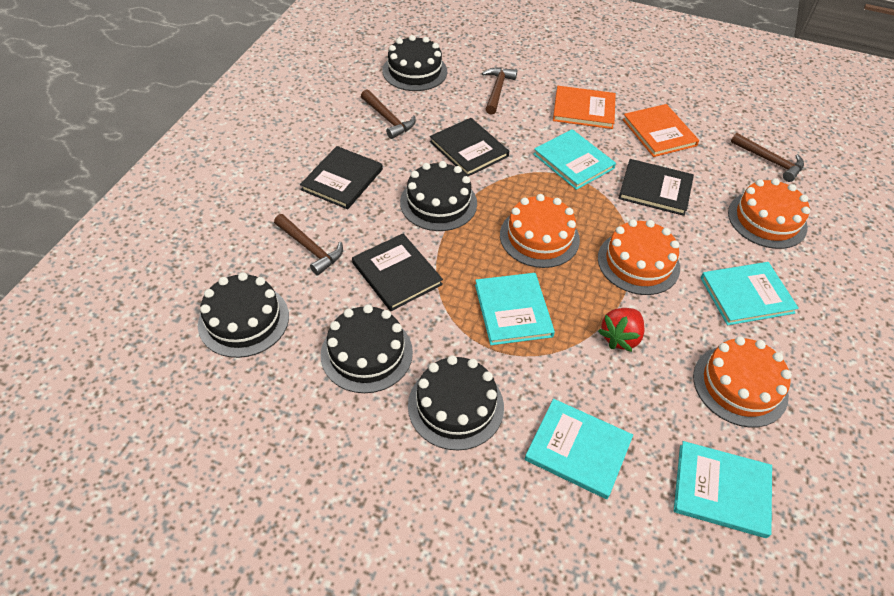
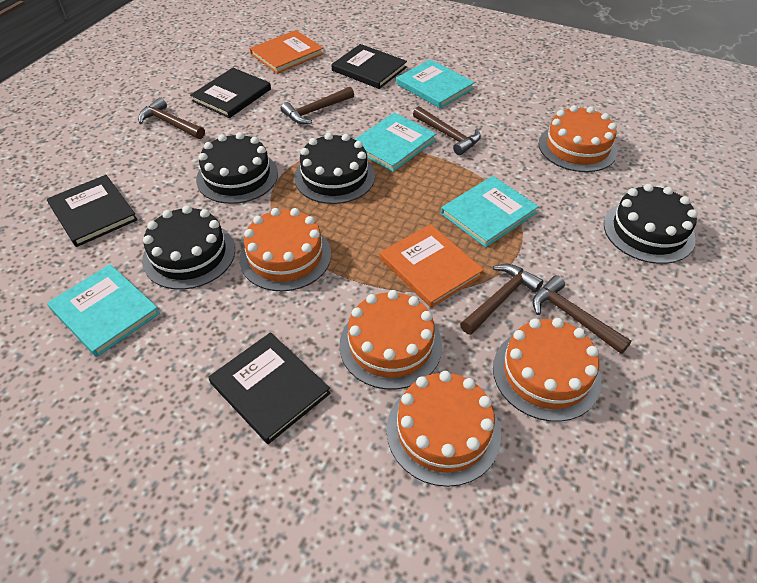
black cake: 5 -> 4
brown hammer: 4 -> 5
orange cake: 4 -> 5
red strawberry: 1 -> 0
turquoise book: 5 -> 4

